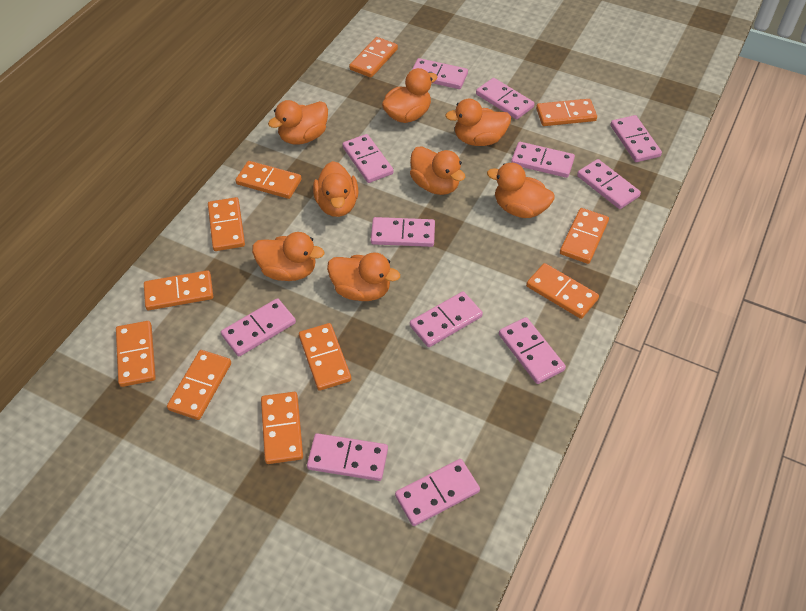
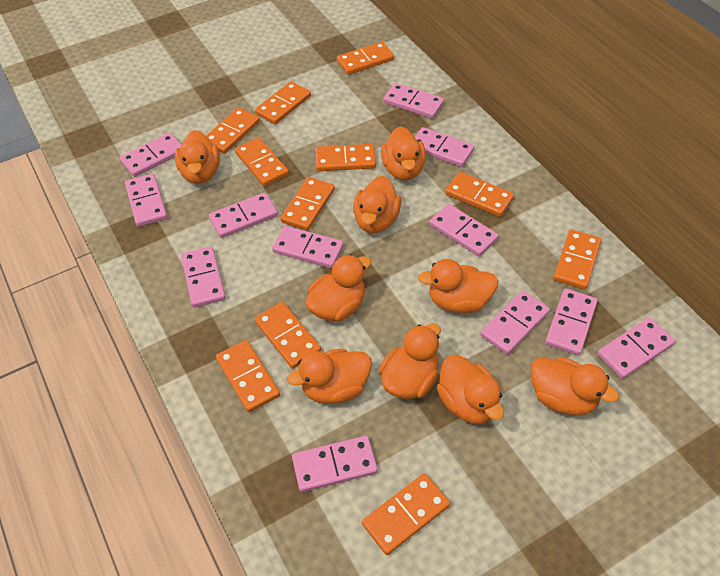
orange duck: 8 -> 9

